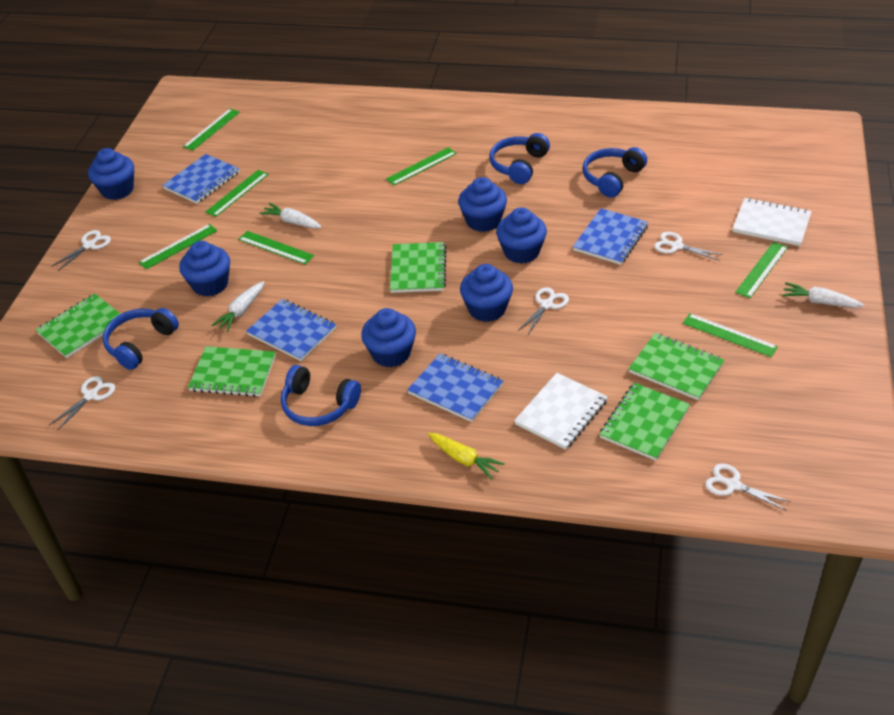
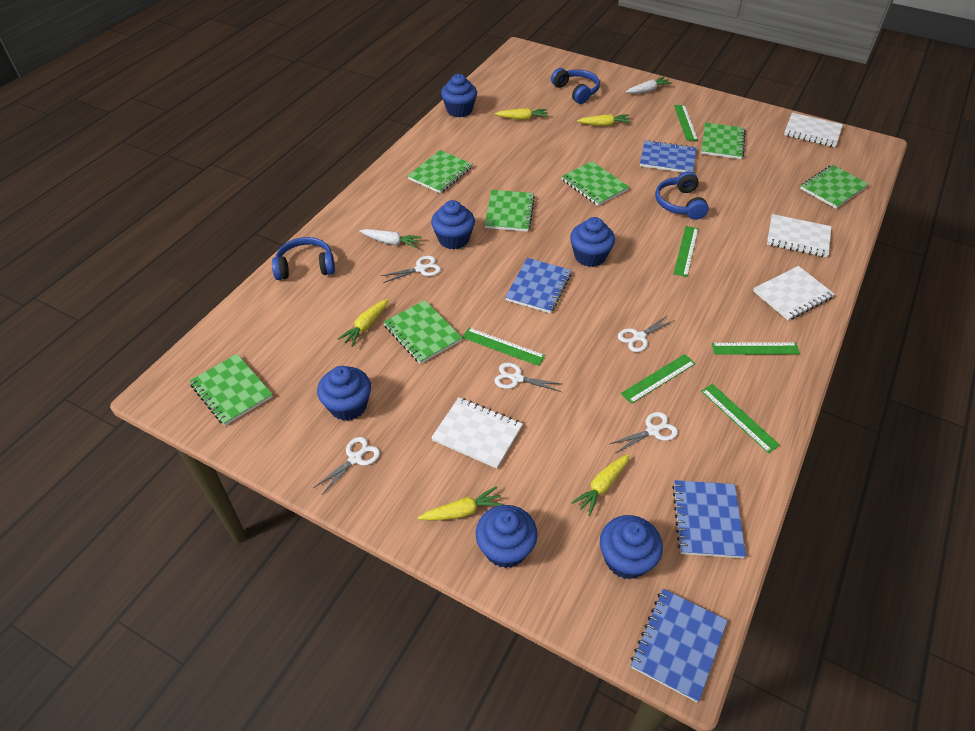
blue headphones: 4 -> 3
green notebook: 5 -> 7
green ruler: 7 -> 6
white carrot: 3 -> 2
white notebook: 2 -> 4
yellow carrot: 1 -> 5

